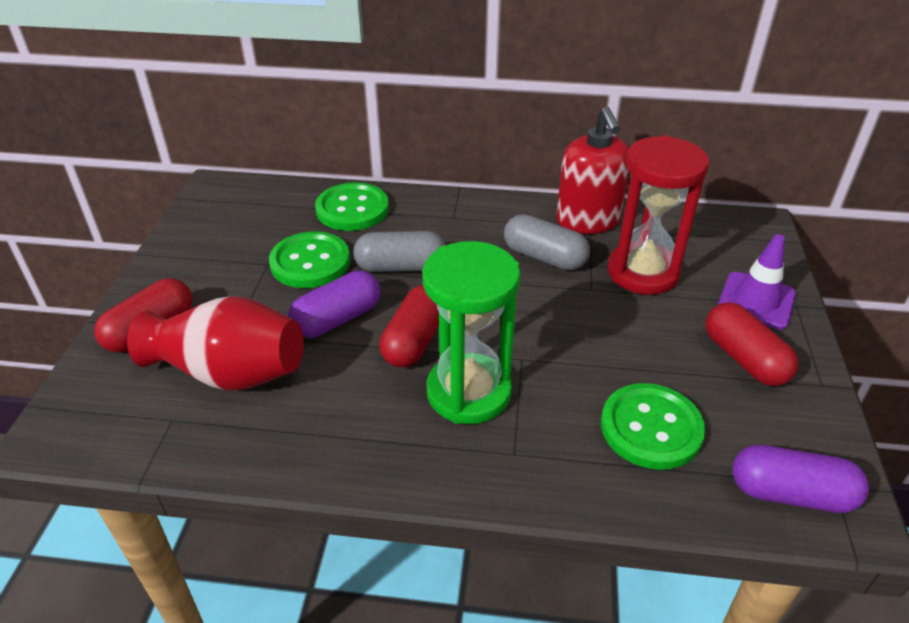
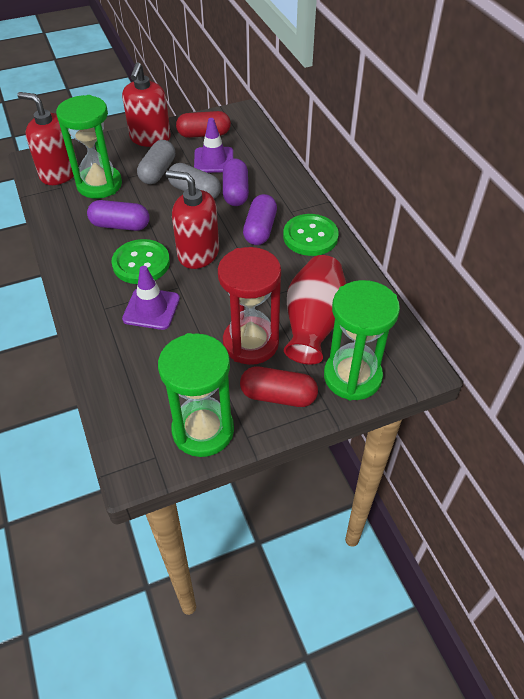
green button: 3 -> 2
green hourglass: 1 -> 3
purple capsule: 2 -> 3
purple traffic cone: 1 -> 2
red capsule: 3 -> 2
red soap dispenser: 1 -> 3

